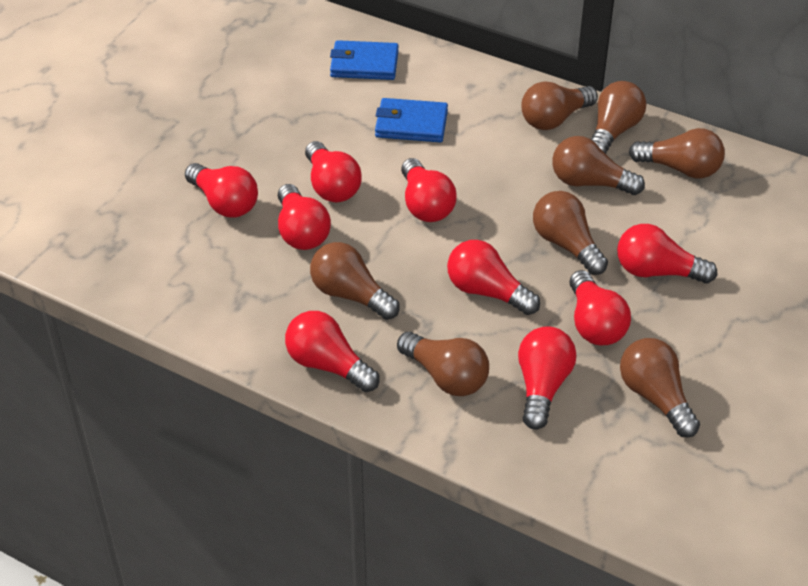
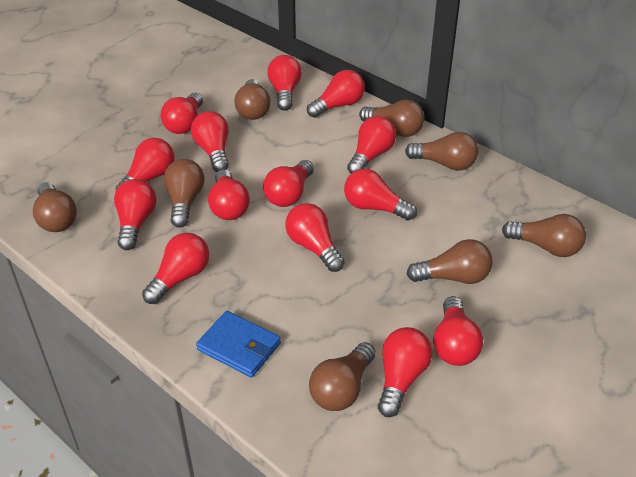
blue wallet: 2 -> 1
red light bulb: 9 -> 14

